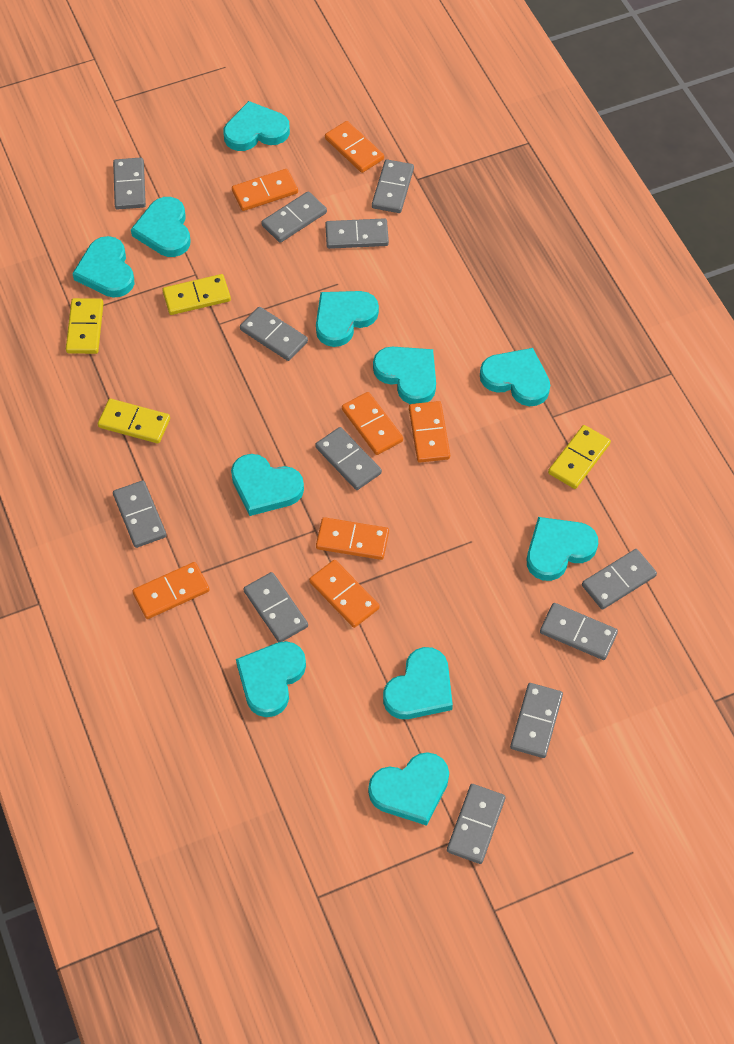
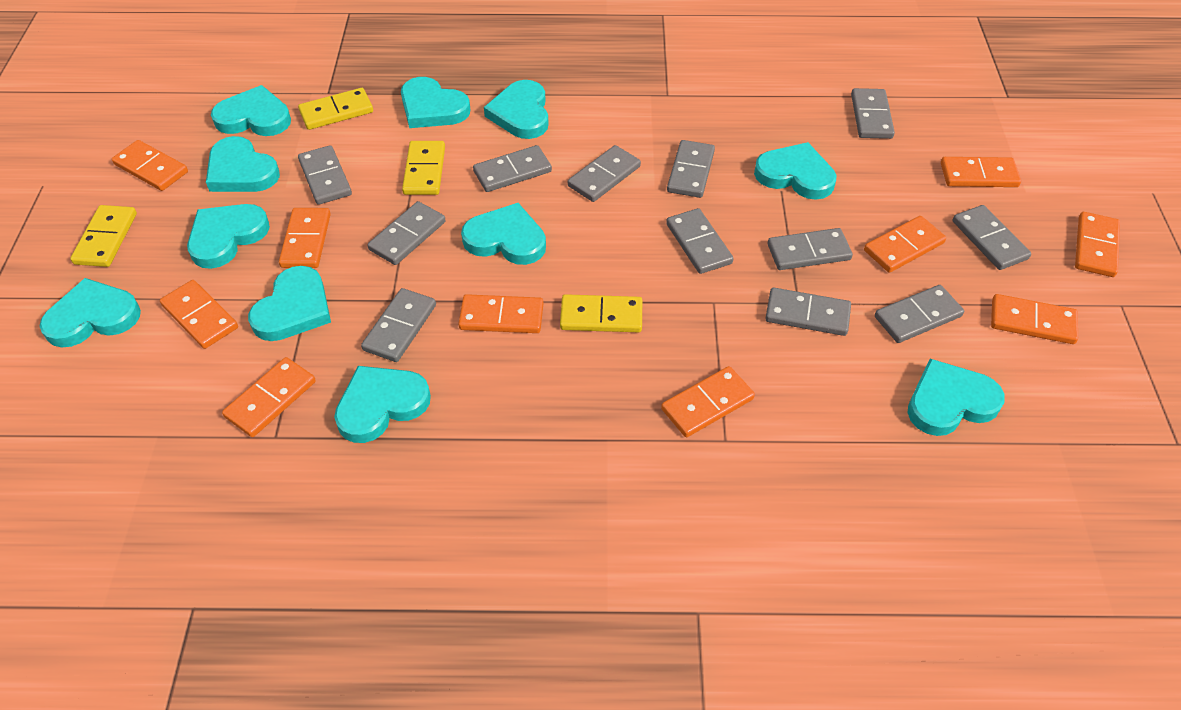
orange domino: 7 -> 10

